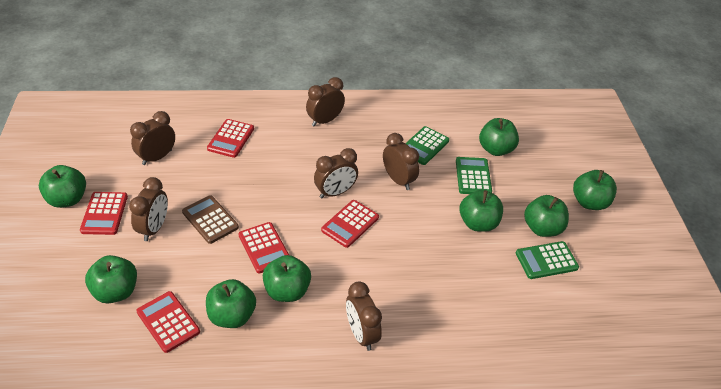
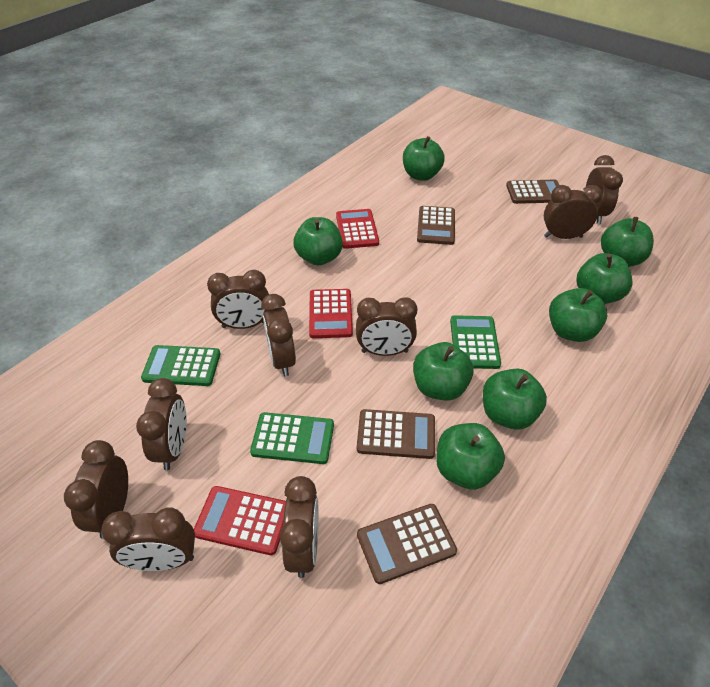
brown calculator: 1 -> 4
brown clock: 6 -> 9
red calculator: 5 -> 3

